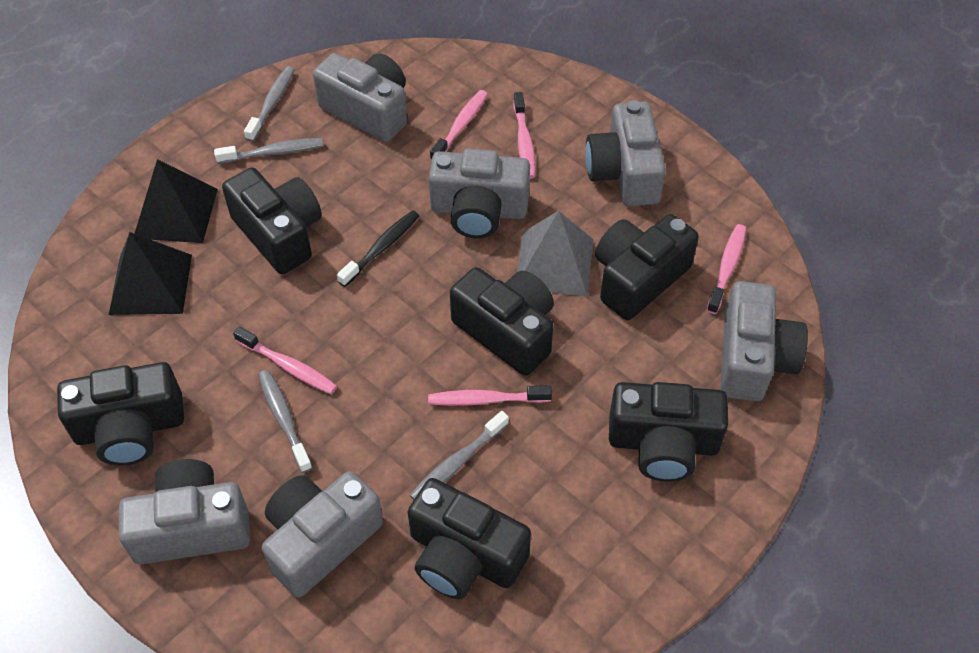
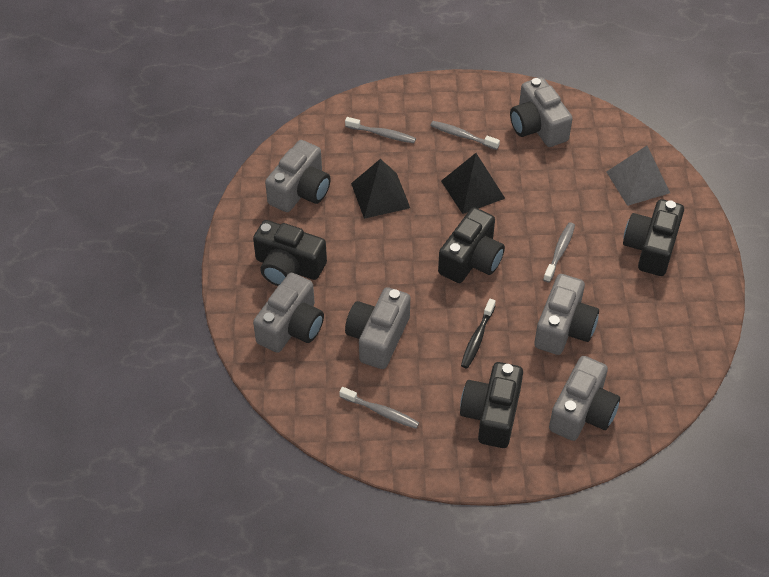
black camera: 6 -> 4
pink toothbrush: 5 -> 0

